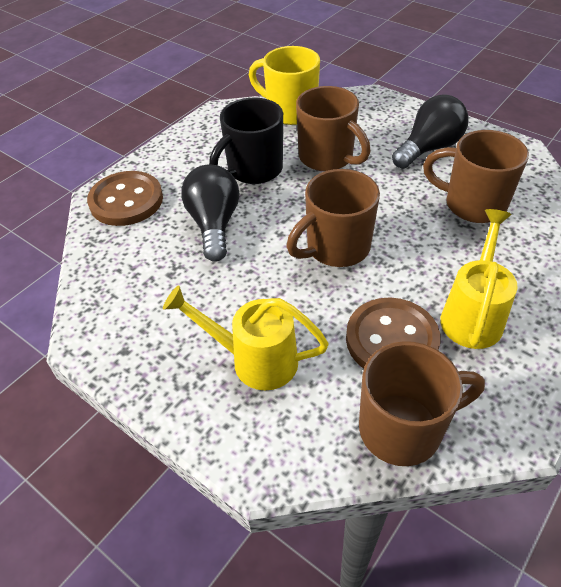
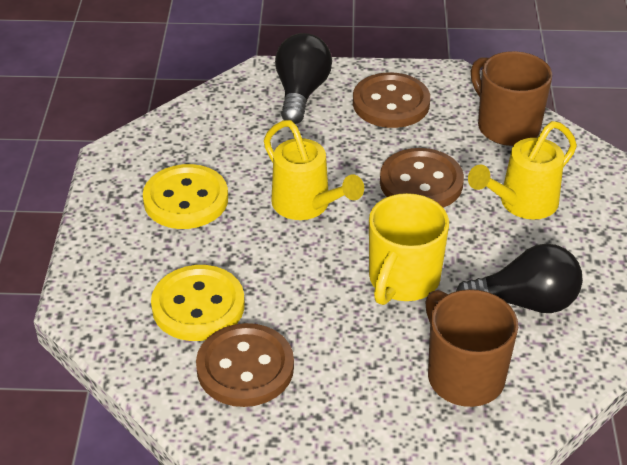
black mug: 1 -> 0
brown button: 2 -> 3
brown mug: 4 -> 2
yellow button: 0 -> 2

